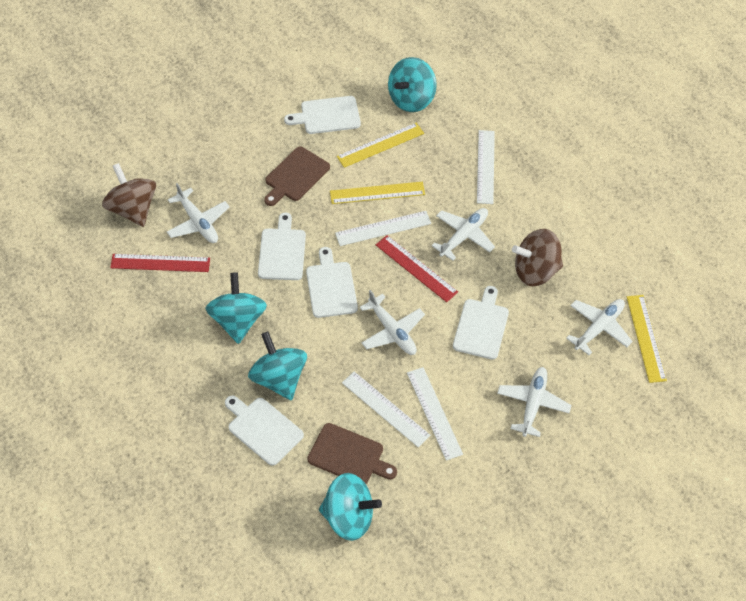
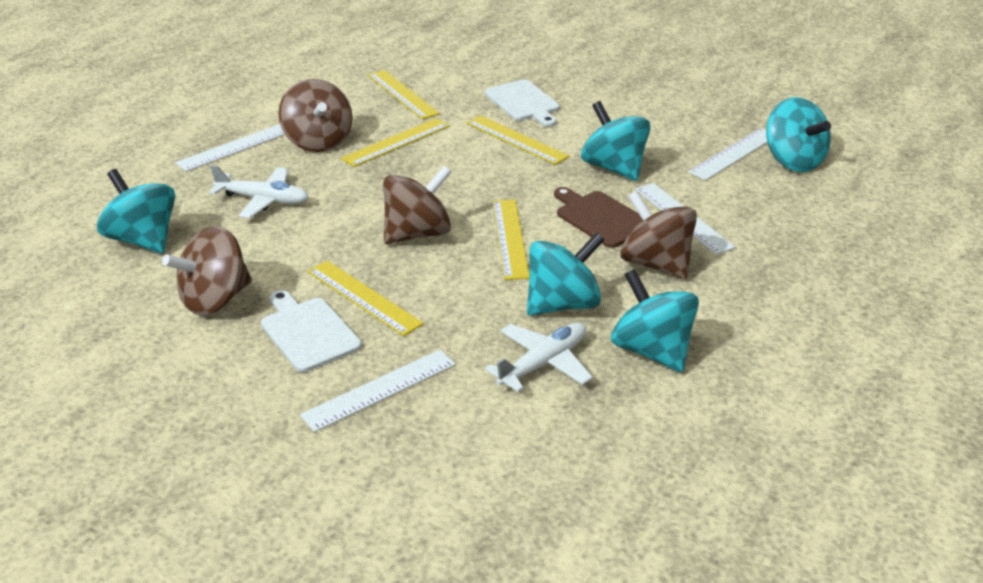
brown cutting board: 2 -> 1
brown spinning top: 2 -> 4
red ruler: 2 -> 0
turquoise spinning top: 4 -> 5
white cutting board: 5 -> 2
white plane: 5 -> 2
yellow ruler: 3 -> 5

